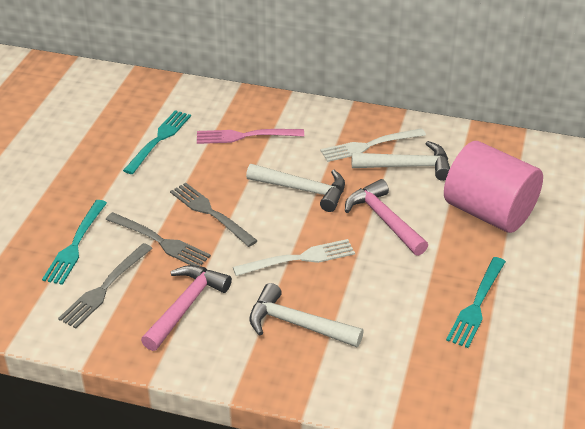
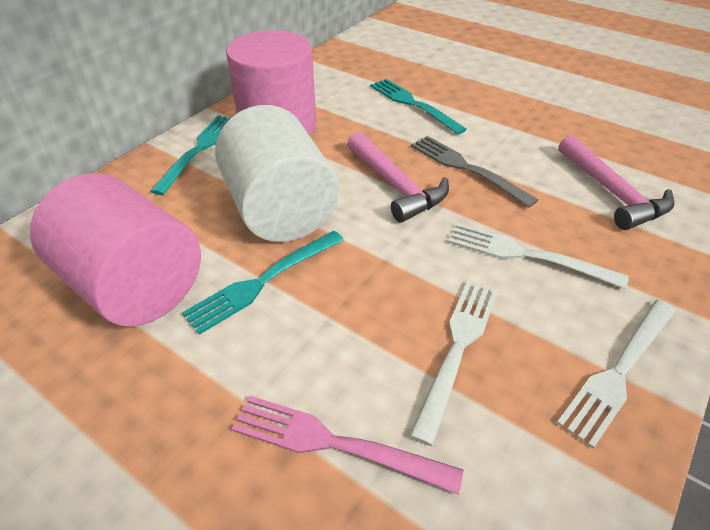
grey fork: 3 -> 1
pink cylinder: 1 -> 2
white cylinder: 0 -> 1
white fork: 2 -> 3
white hammer: 3 -> 0

